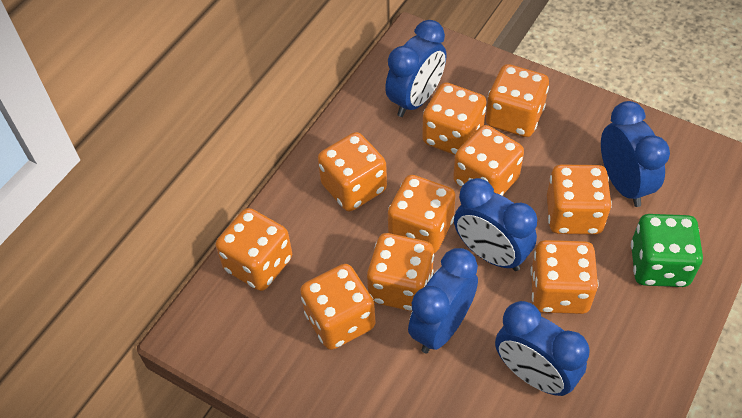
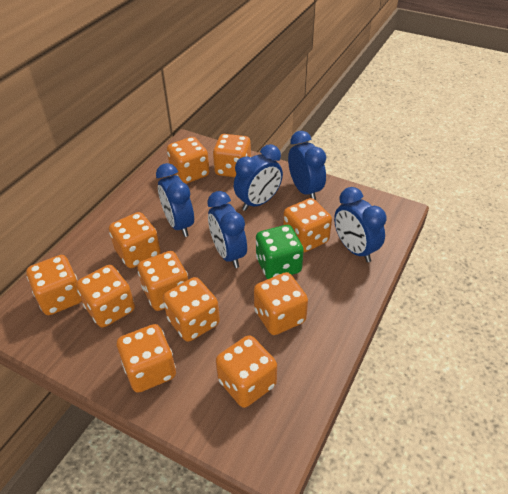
orange dice: 10 -> 11

